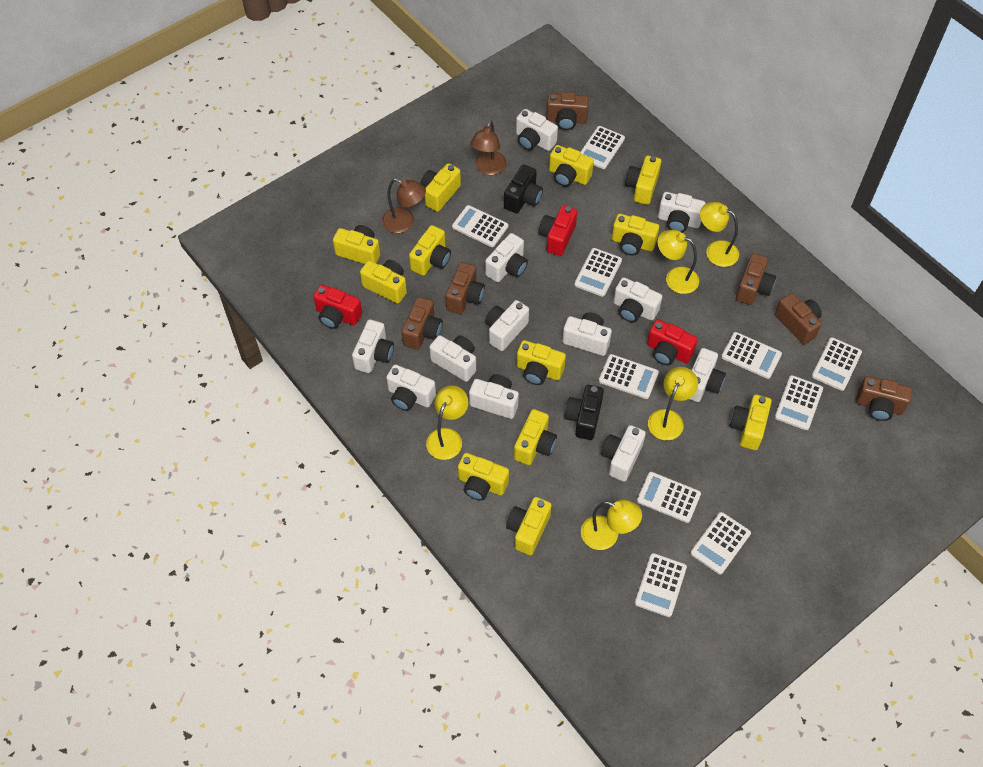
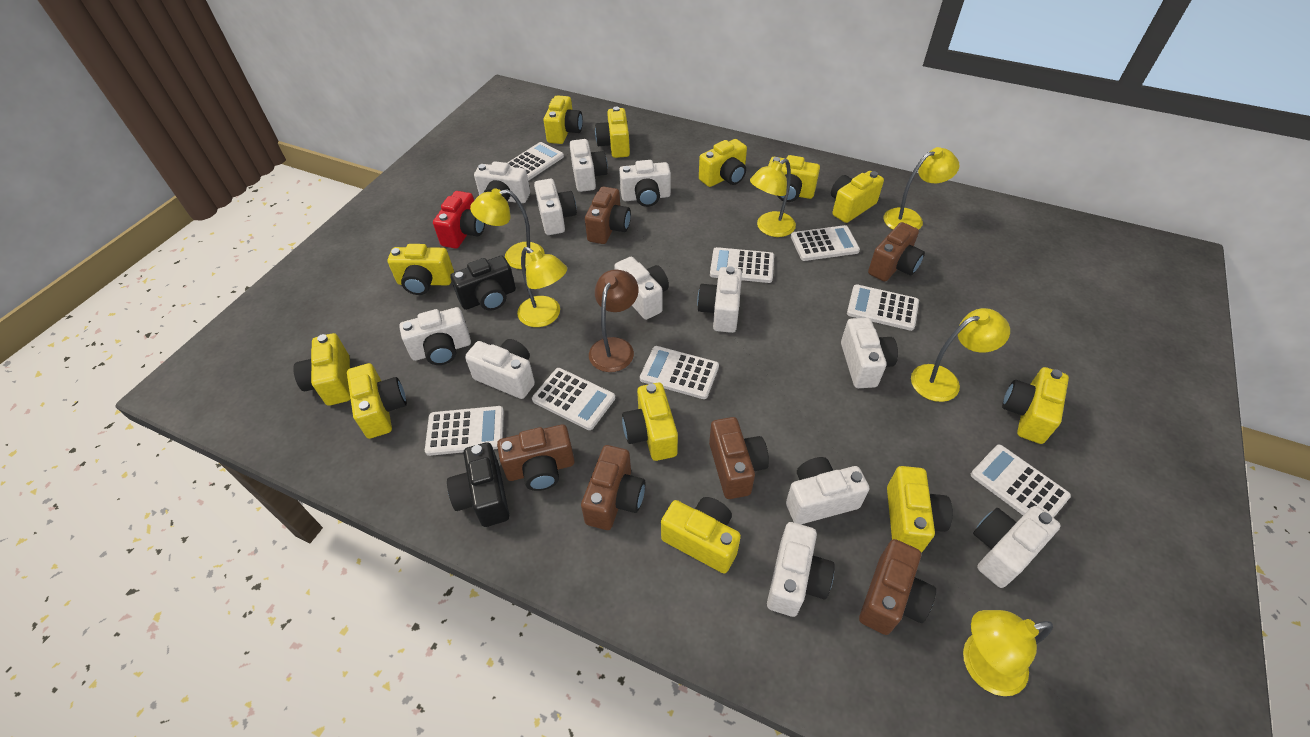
brown lamp: 2 -> 1
red camera: 3 -> 1
white calculator: 10 -> 8
yellow lamp: 5 -> 6

